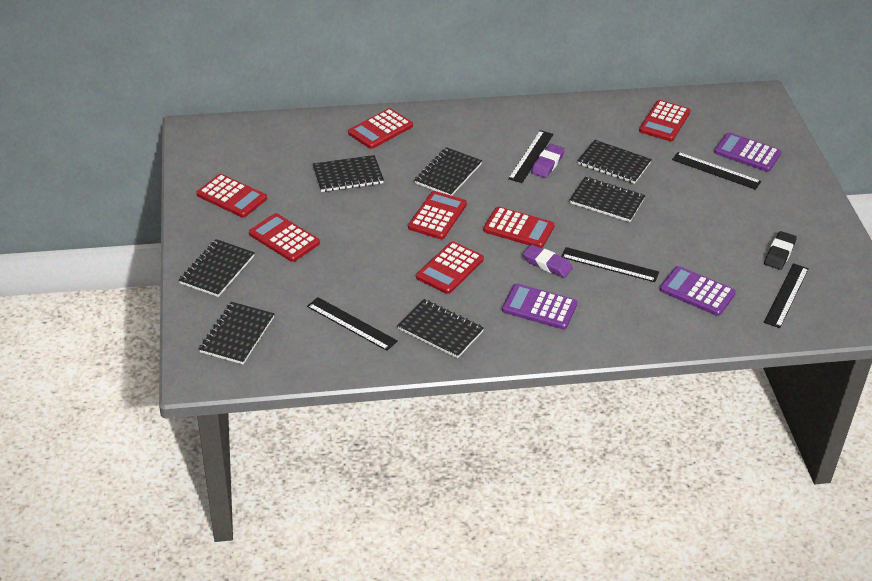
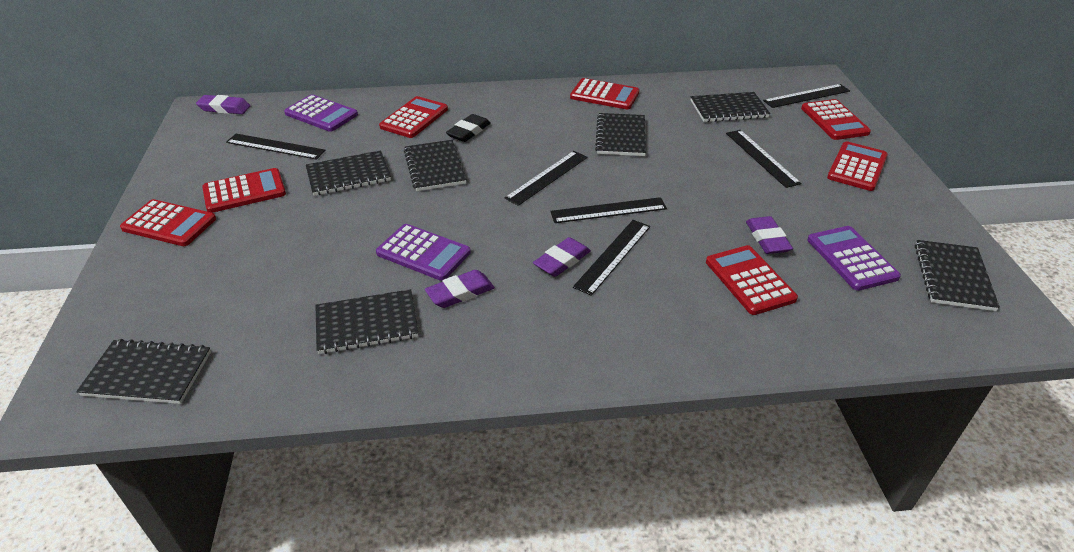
black ruler: 5 -> 6
purple eraser: 2 -> 4

